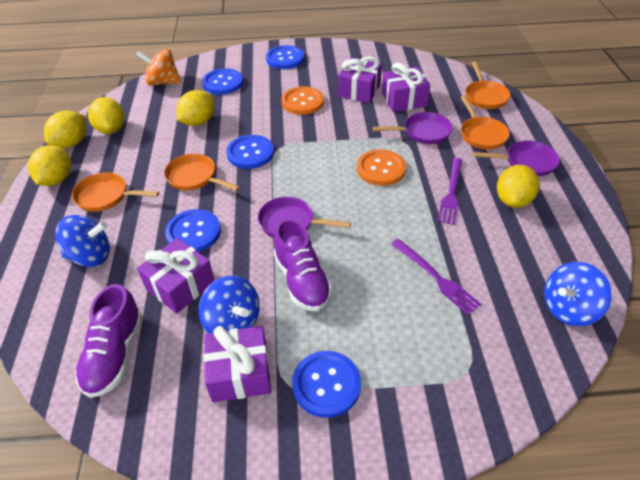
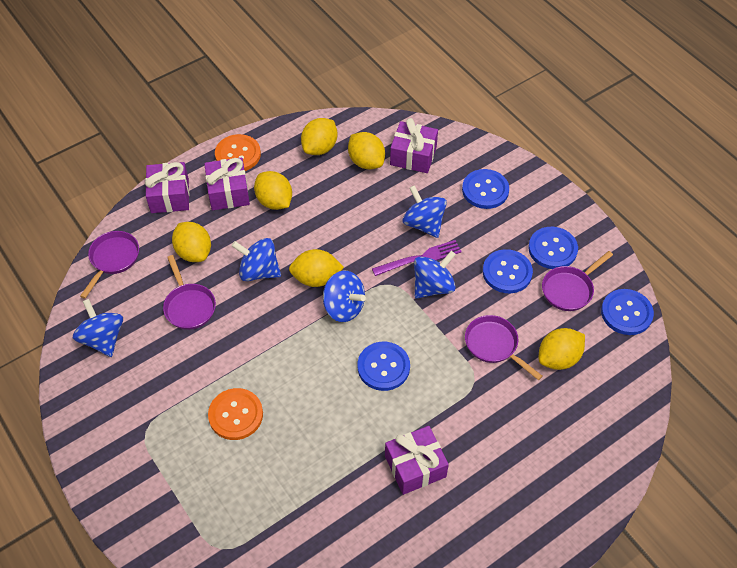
blue spinning top: 3 -> 5
orange pan: 4 -> 0
orange spinning top: 1 -> 0
purple fork: 2 -> 1
purple pan: 3 -> 4
purple shoe: 2 -> 0
yellow lemon: 5 -> 6

